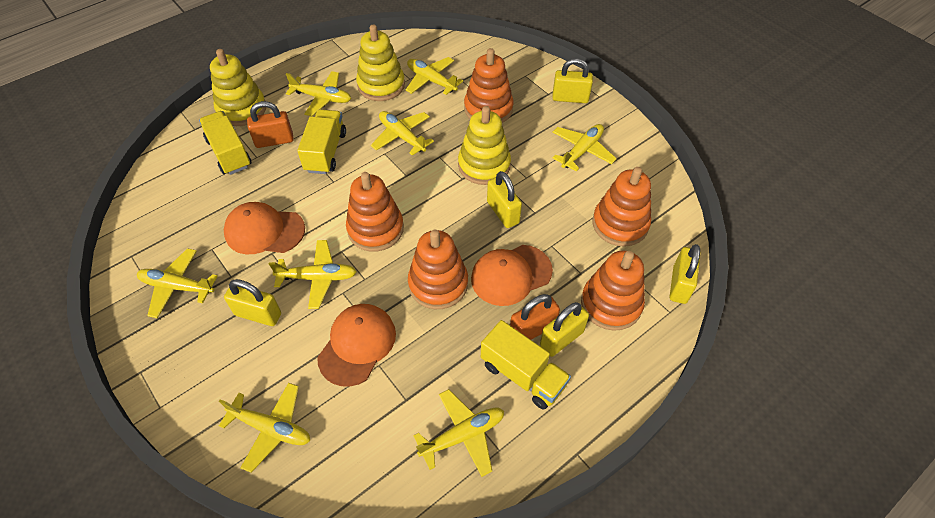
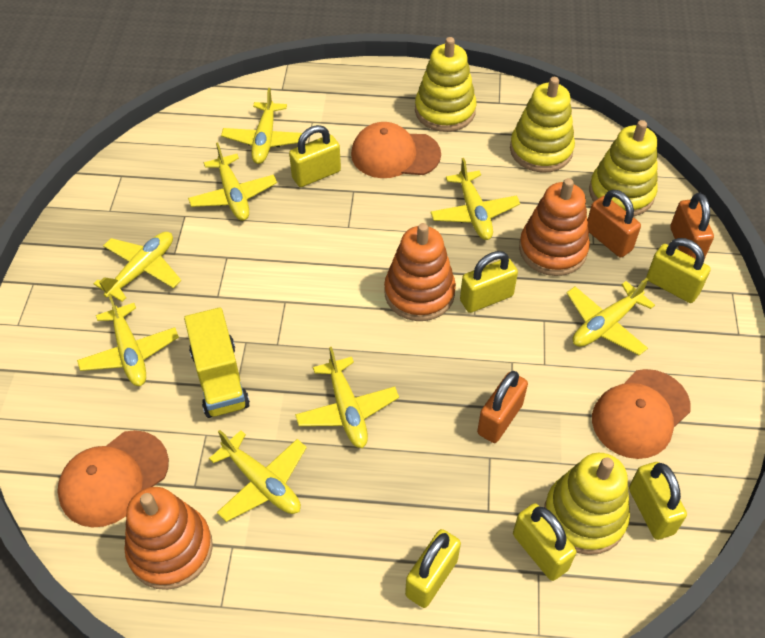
orange padlock: 2 -> 3
orange stacking toy: 5 -> 3
yellow padlock: 5 -> 6
yellow stacking toy: 3 -> 4
yellow truck: 3 -> 1

